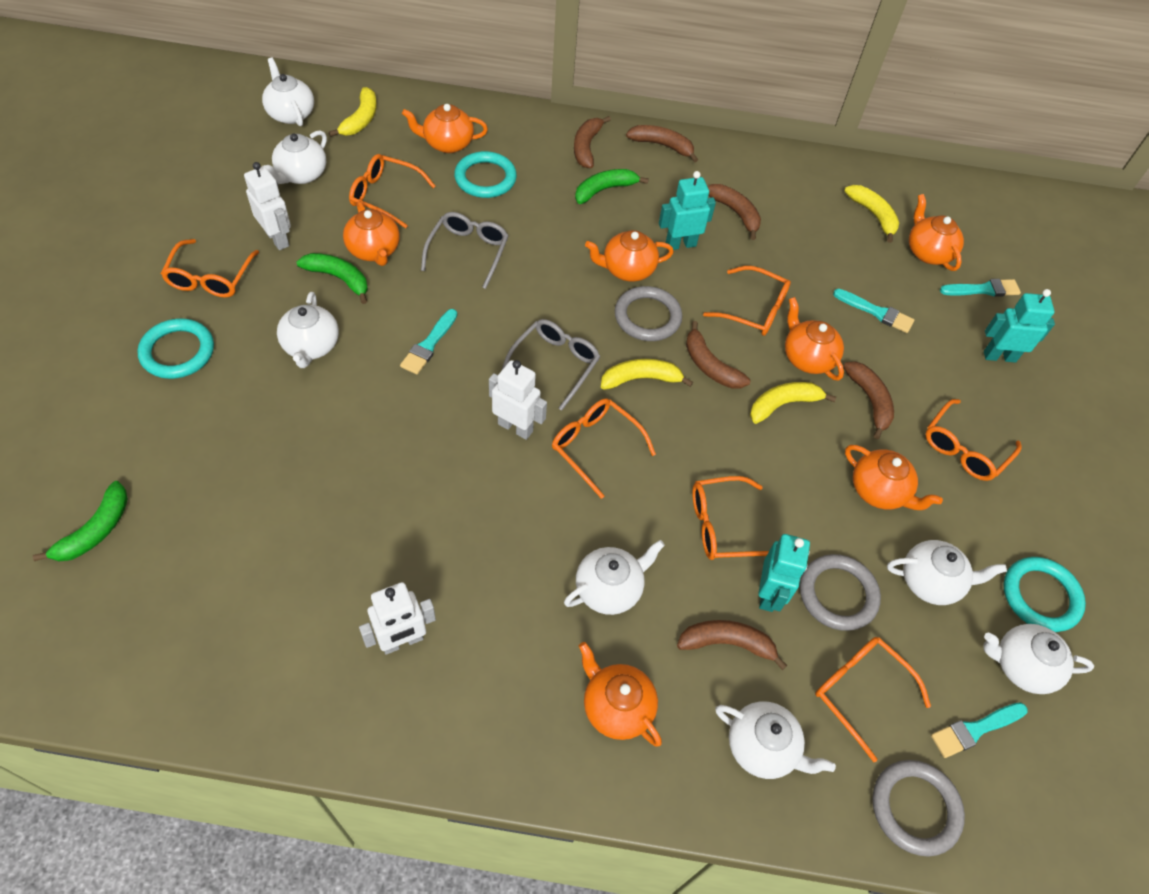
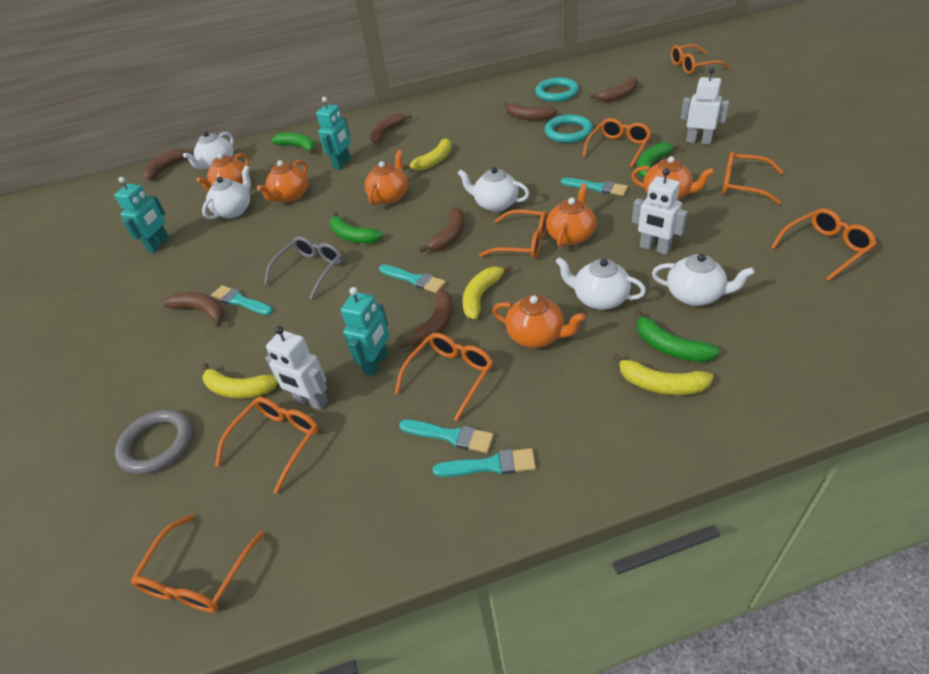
brown banana: 6 -> 7
green banana: 3 -> 4
grey glasses: 2 -> 1
grey ring: 3 -> 1
orange glasses: 7 -> 8
orange teapot: 7 -> 6
turquoise brush: 4 -> 5
turquoise ring: 3 -> 2
white teapot: 7 -> 5

